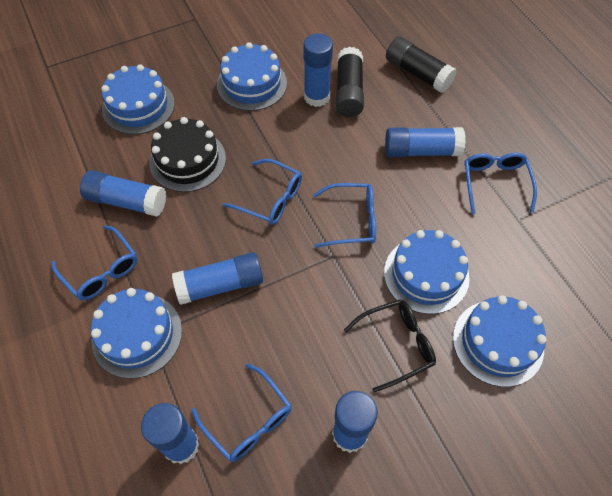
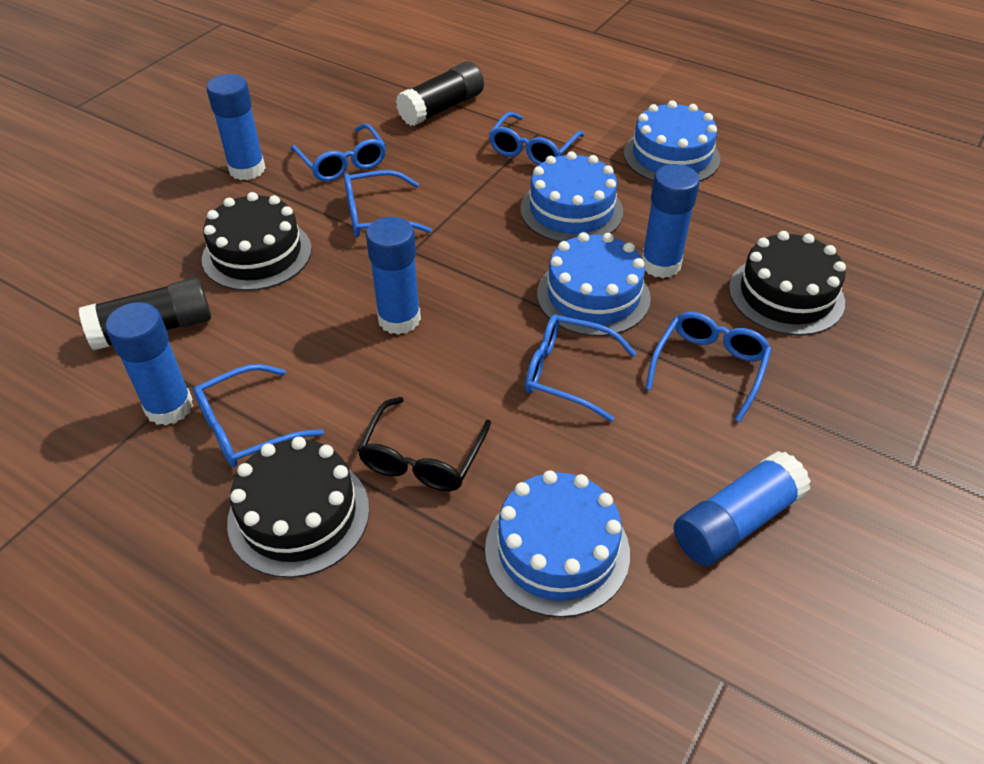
black cake: 1 -> 3
blue cake: 5 -> 4
blue glasses: 5 -> 6
blue glue stick: 6 -> 5

